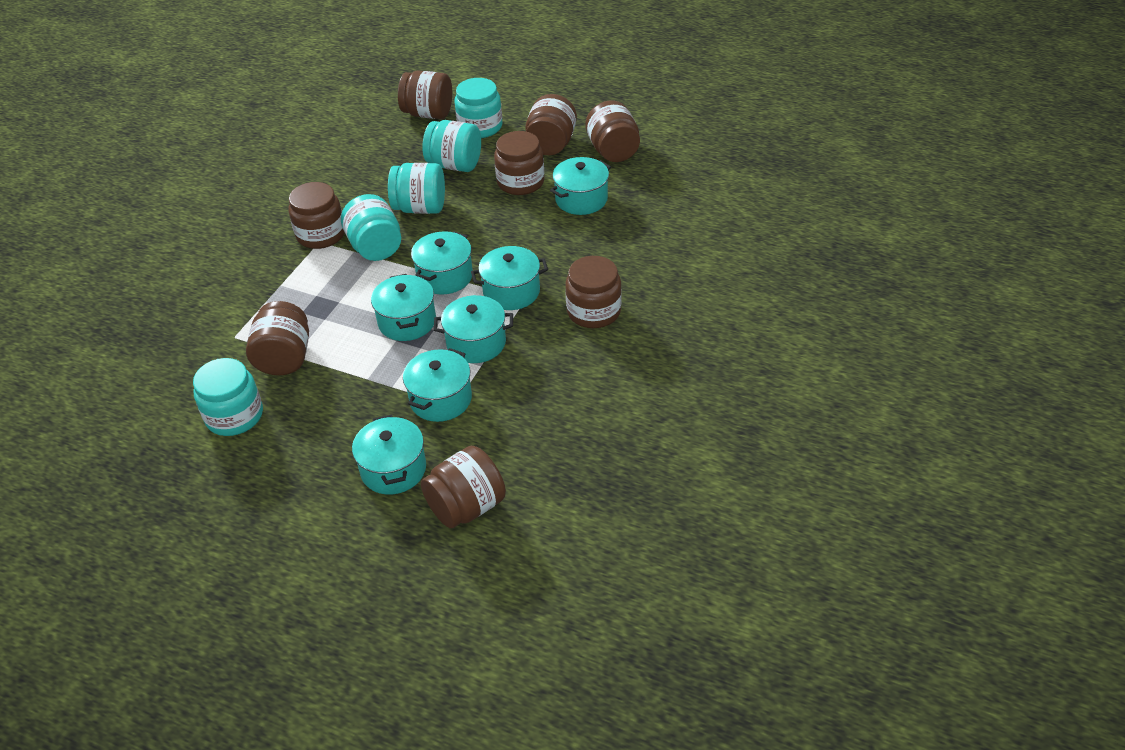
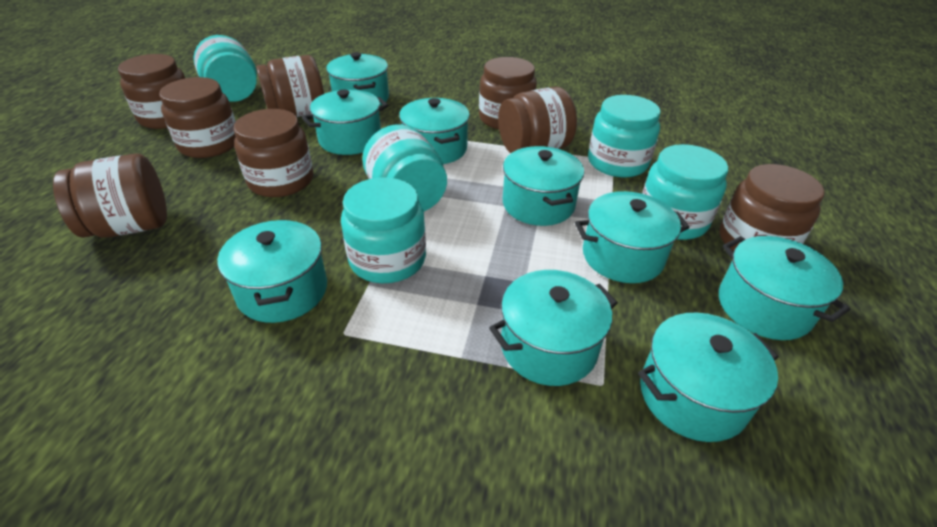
turquoise pot: 7 -> 9

